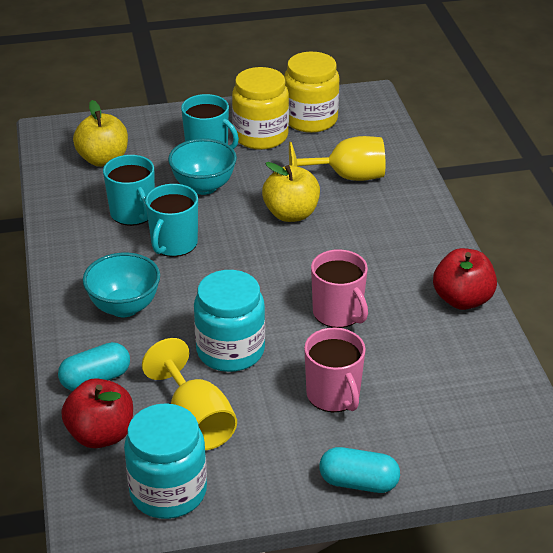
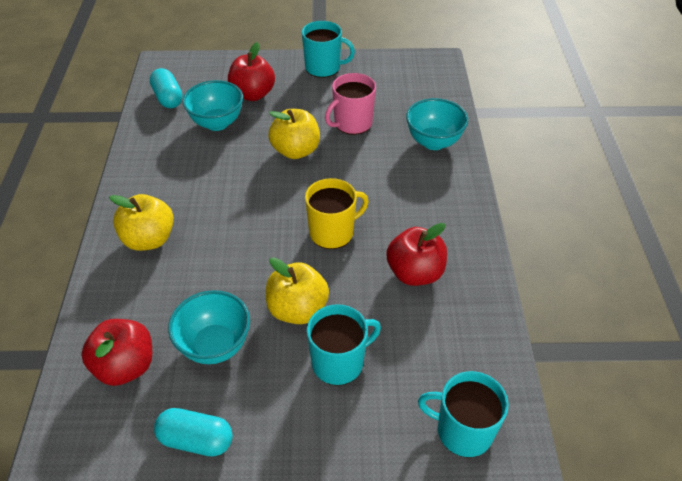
pink mug: 2 -> 1
red apple: 2 -> 3
turquoise bowl: 2 -> 3
turquoise jar: 2 -> 0
yellow apple: 2 -> 3
yellow goblet: 2 -> 0
yellow jar: 2 -> 0
yellow mug: 0 -> 1

